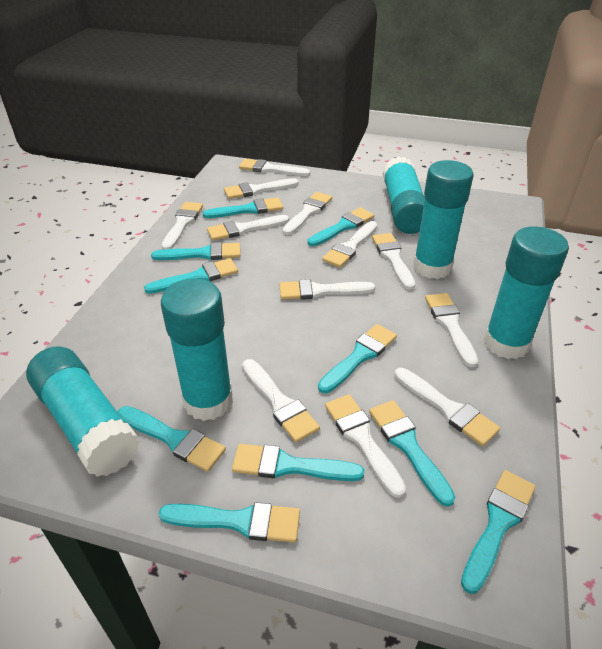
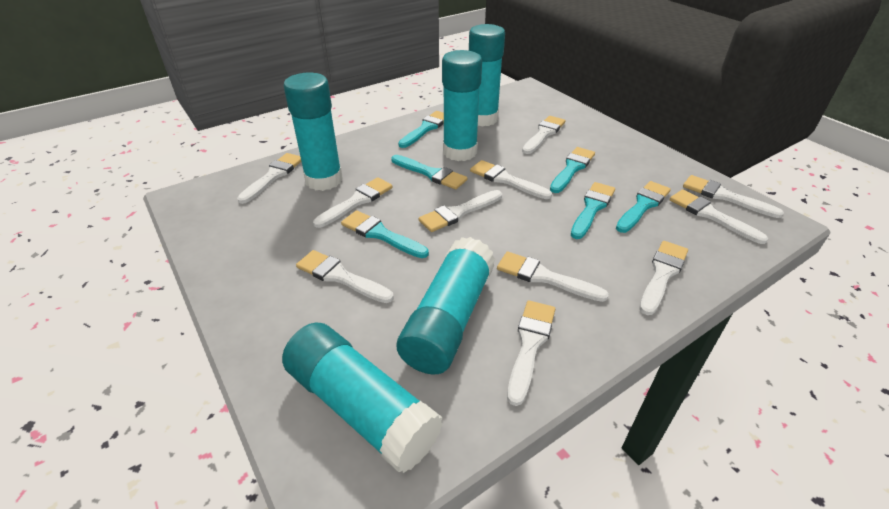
turquoise brush: 10 -> 6
white brush: 12 -> 11

